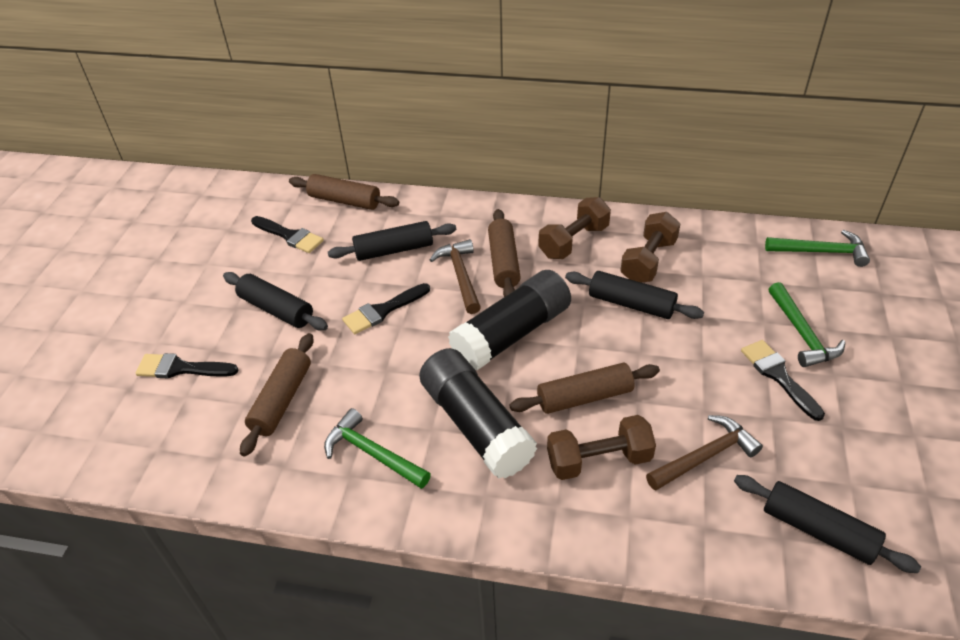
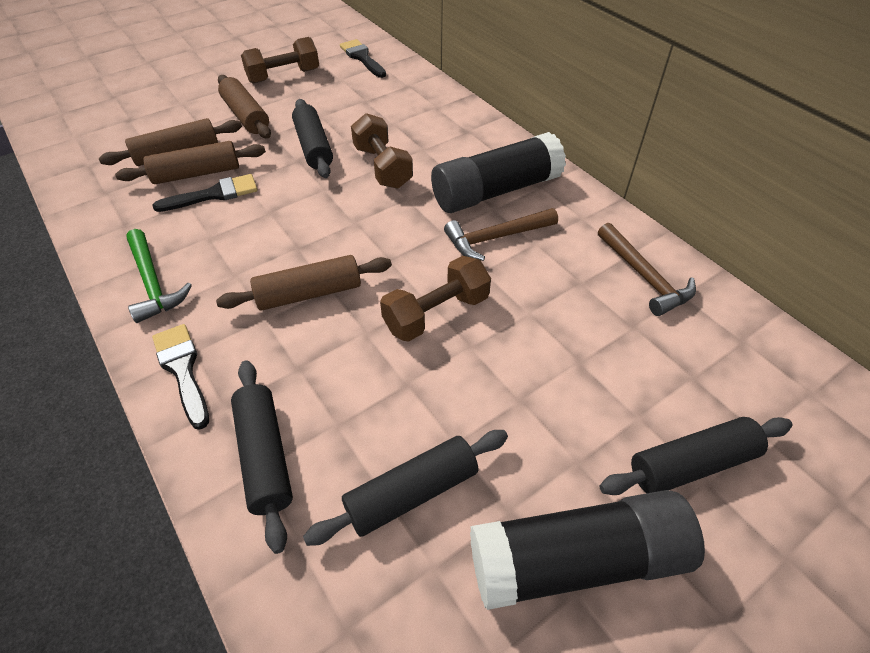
black brush: 4 -> 3
green hammer: 3 -> 1

